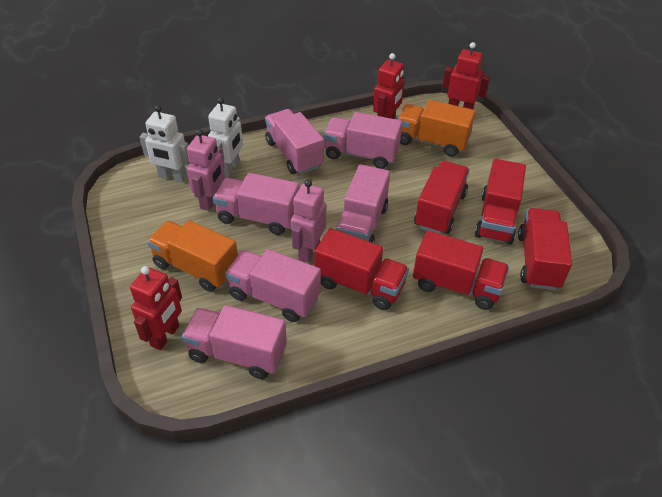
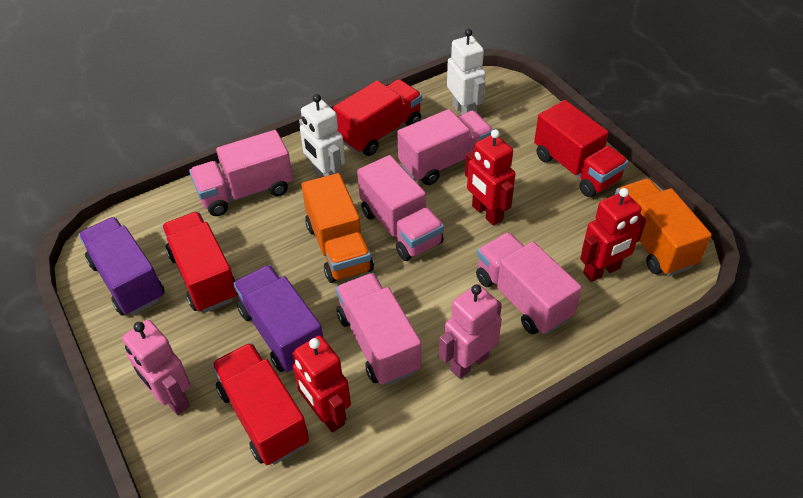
pink truck: 6 -> 5
purple truck: 0 -> 2
red truck: 5 -> 4

